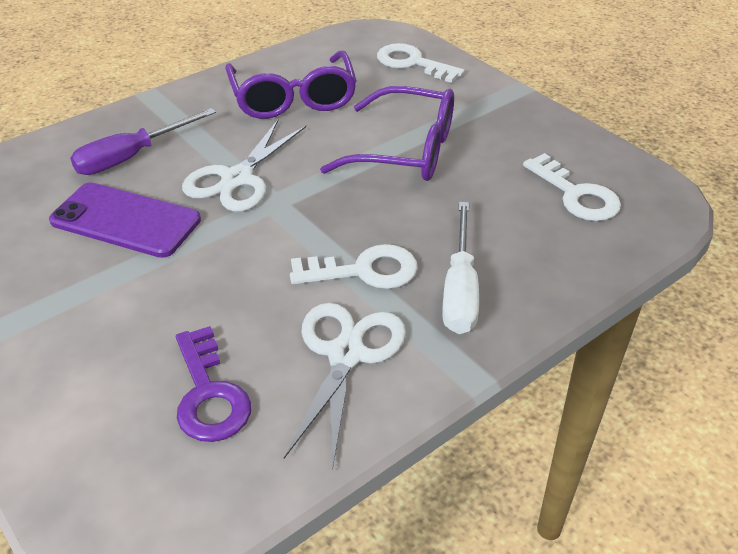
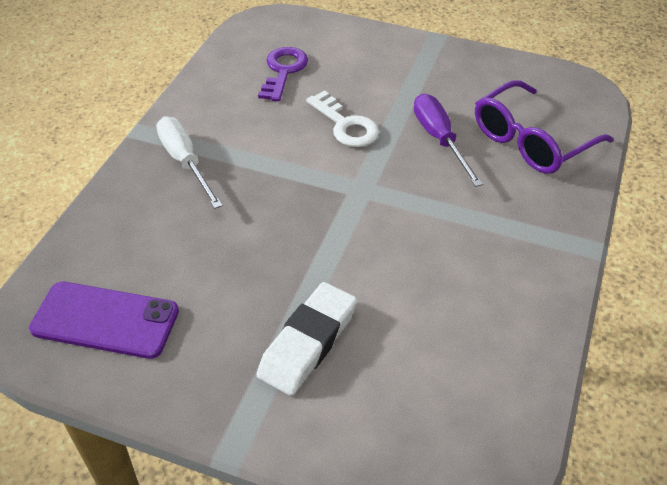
purple glasses: 2 -> 1
white eraser: 0 -> 1
white key: 3 -> 1
white scissors: 2 -> 0

